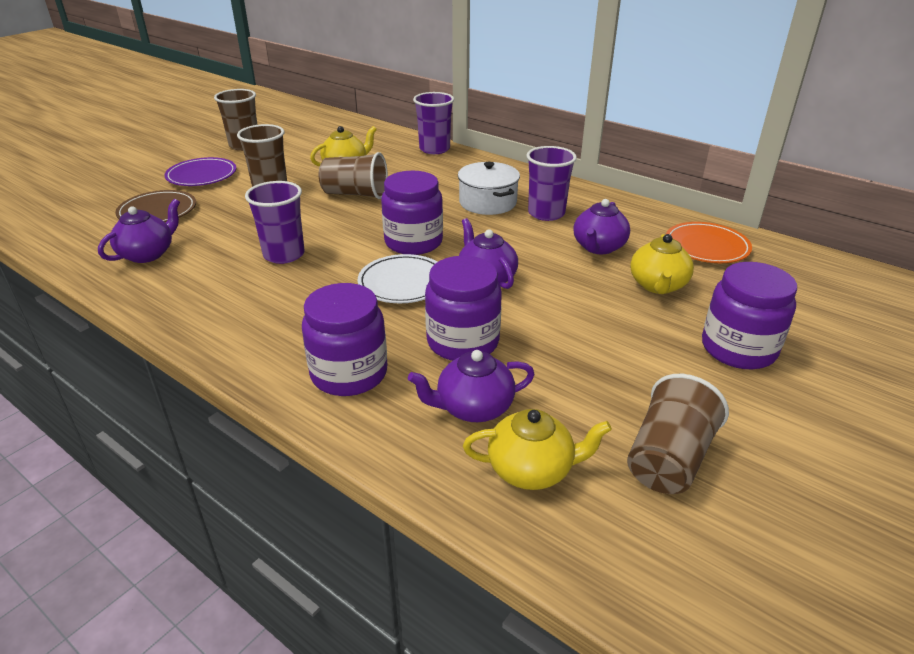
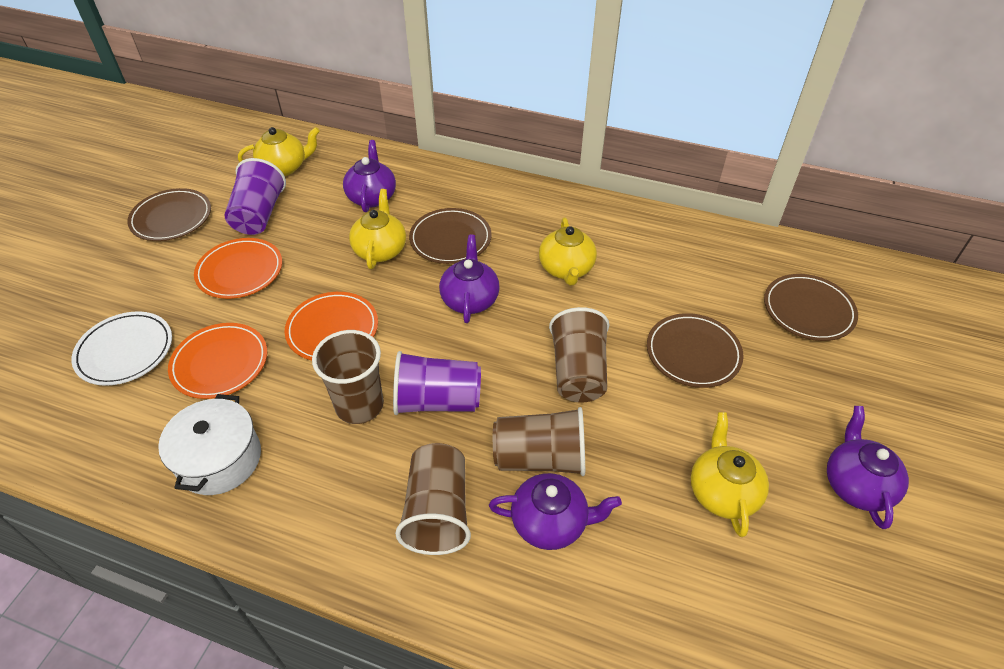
brown plate: 1 -> 4
orange plate: 1 -> 3
purple cup: 3 -> 2
purple jar: 4 -> 0
purple plate: 1 -> 0
yellow teapot: 3 -> 4

